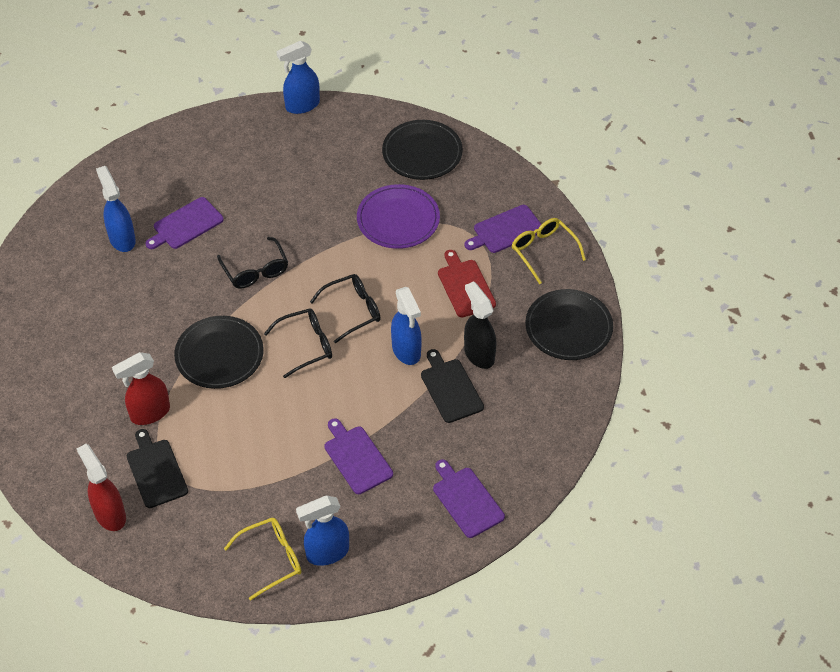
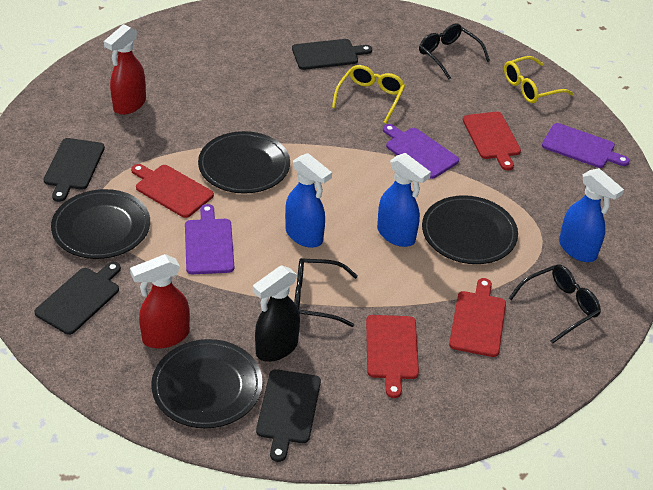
black cutting board: 2 -> 4
black plate: 3 -> 4
blue spray bottle: 4 -> 3
purple cutting board: 4 -> 3
purple plate: 1 -> 0
red cutting board: 1 -> 4

